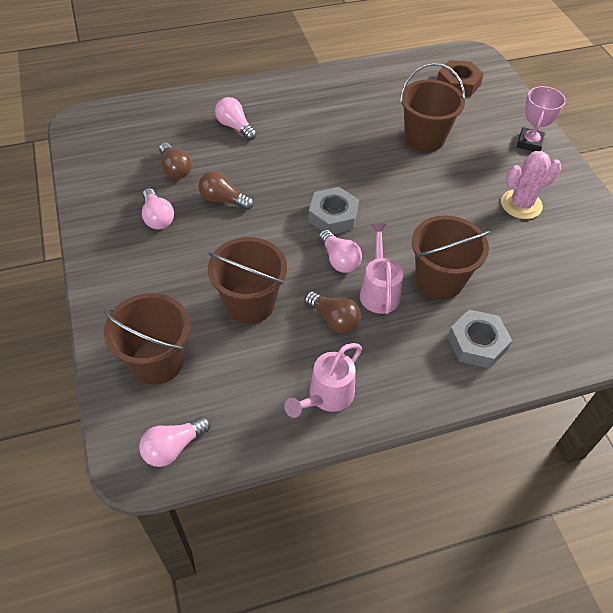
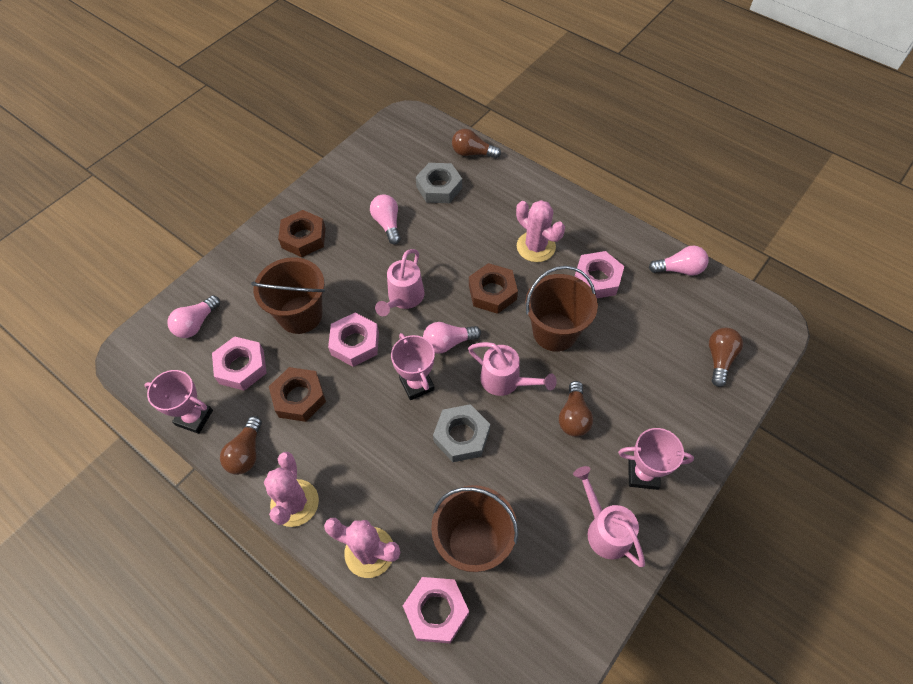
brown bucket: 4 -> 3
brown light bulb: 3 -> 4
brown nut: 1 -> 3
pink cactus: 1 -> 3
pink nut: 0 -> 4
pink trophy: 1 -> 3
pink watering can: 2 -> 3

